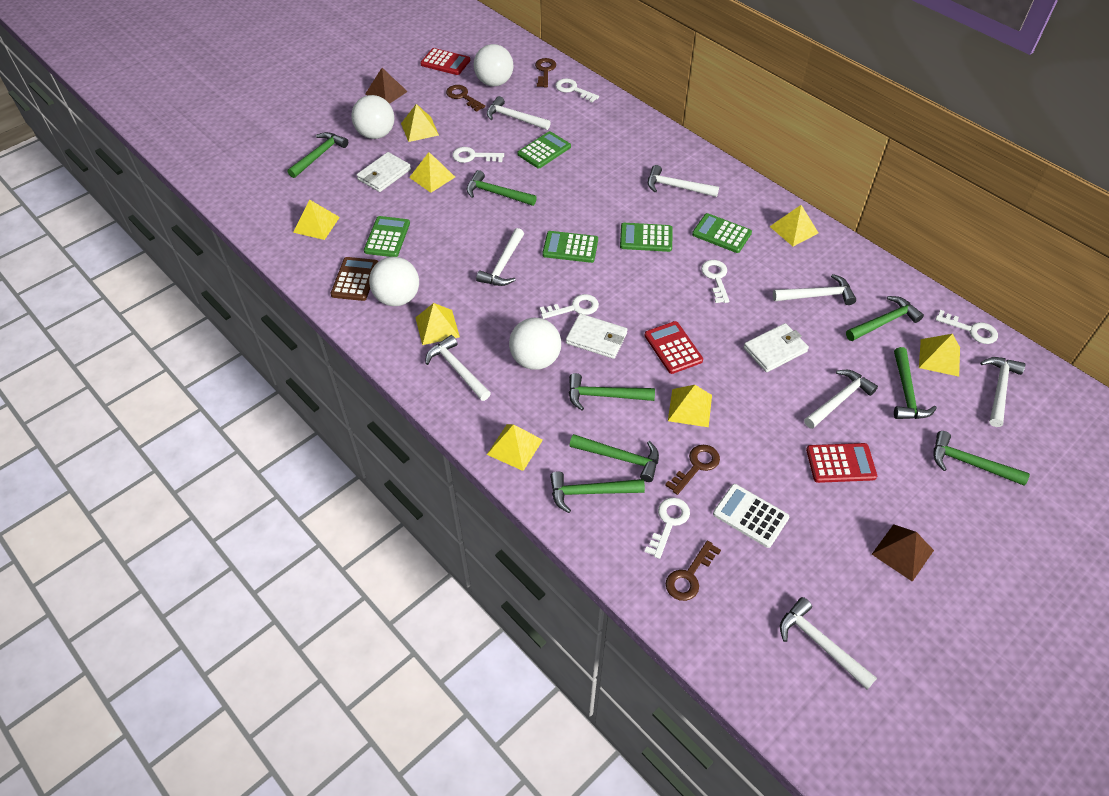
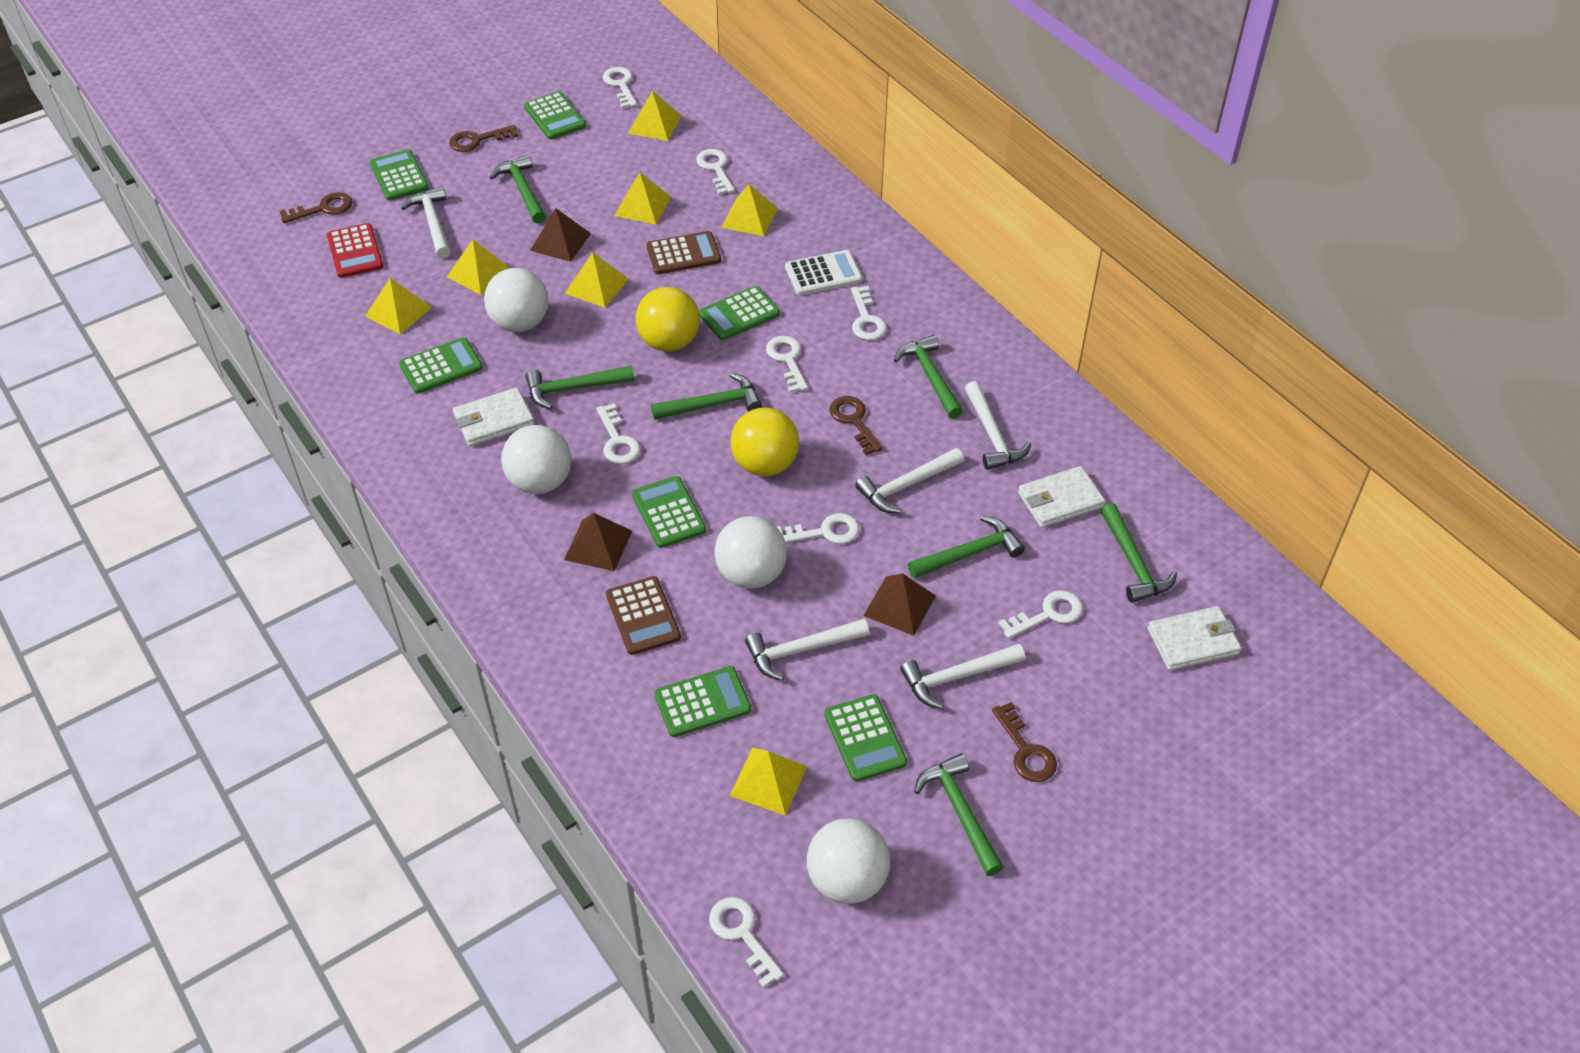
brown calculator: 1 -> 2
brown pyramid: 2 -> 3
green calculator: 5 -> 7
green hammer: 8 -> 7
red calculator: 3 -> 1
white hammer: 8 -> 5
white key: 6 -> 8
yellow ball: 0 -> 2
yellow pyramid: 8 -> 7

